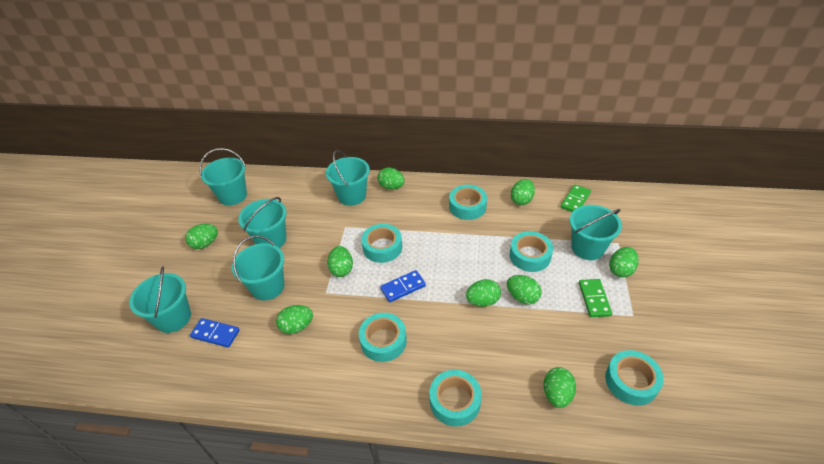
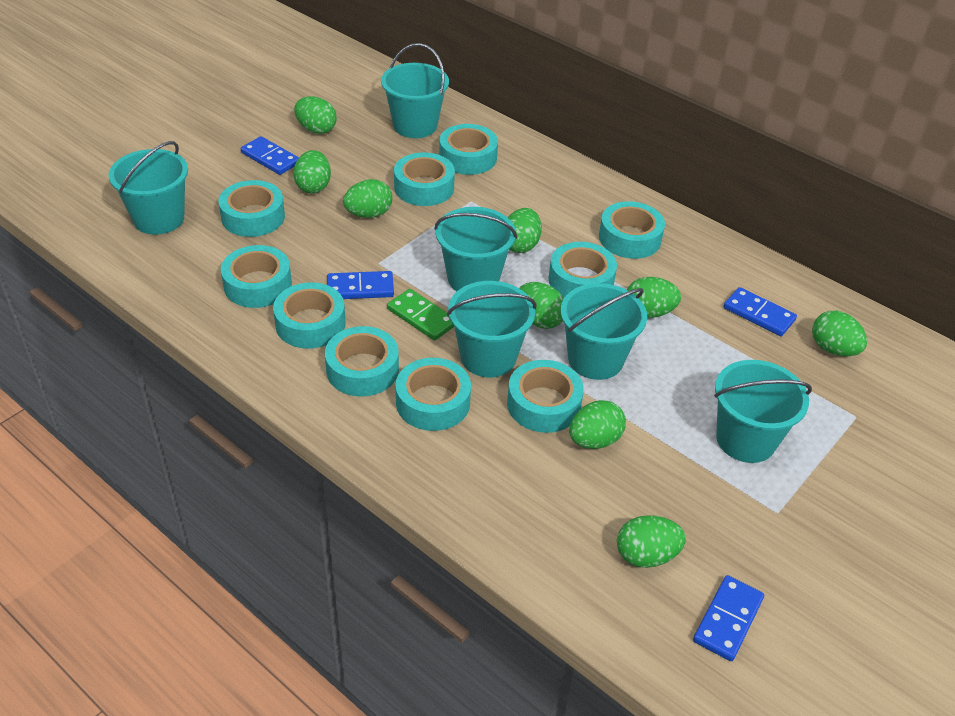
blue domino: 2 -> 4
green domino: 2 -> 1
turquoise tape: 6 -> 10

